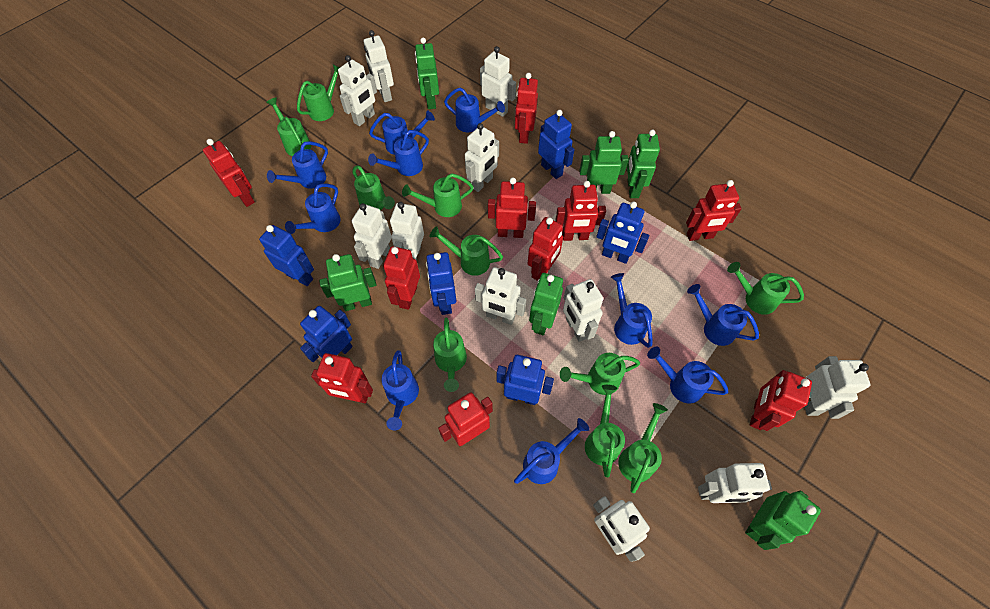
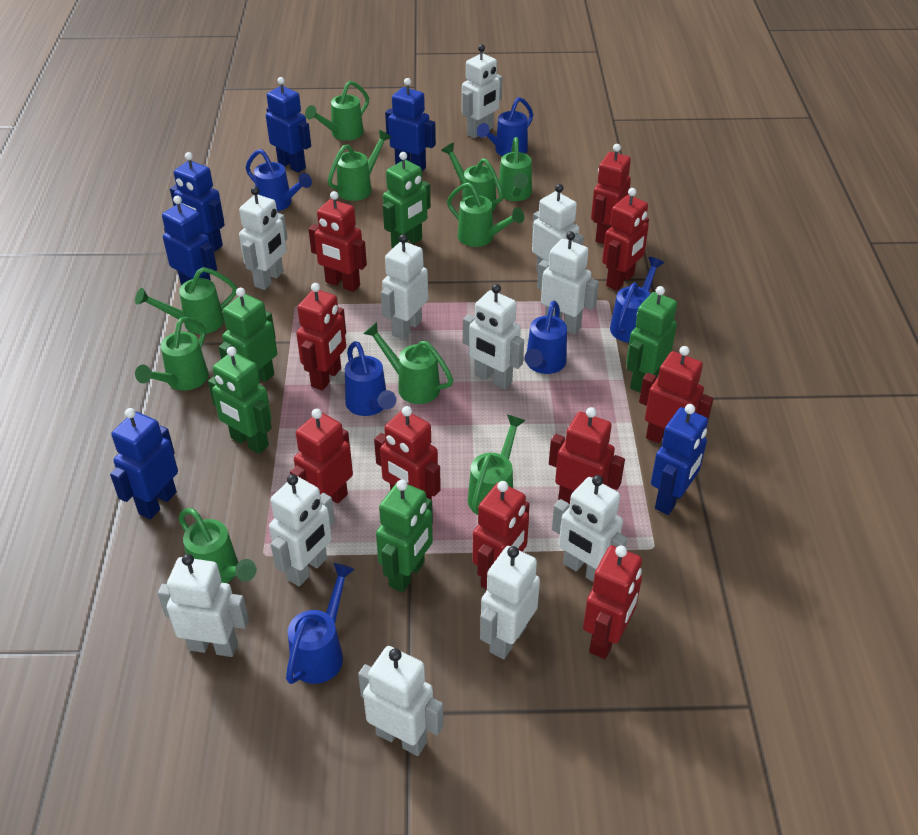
blue watering can: 10 -> 6
green robot: 6 -> 5

